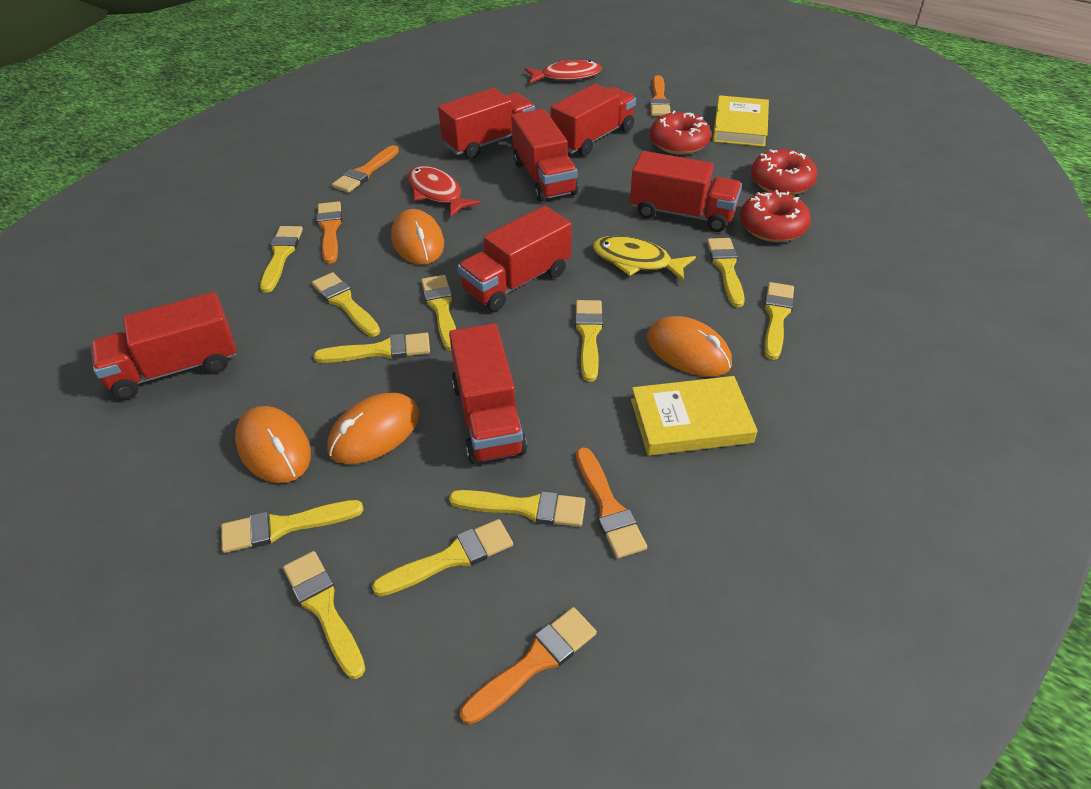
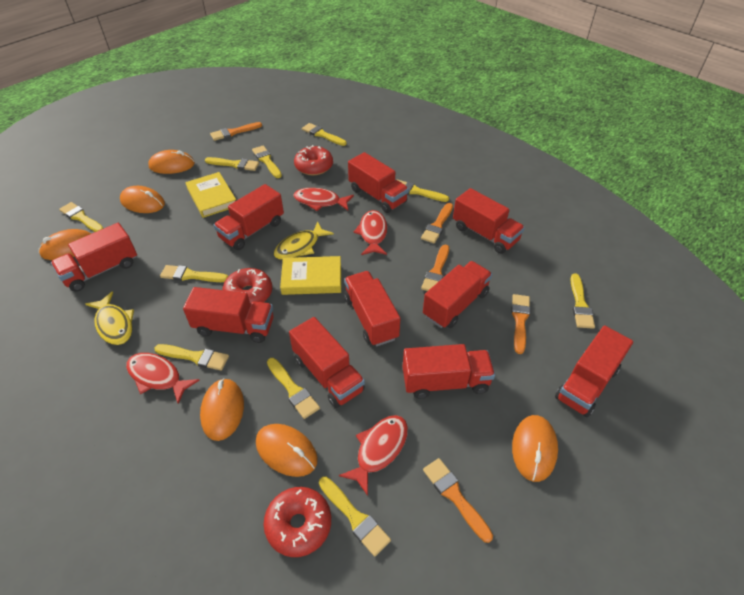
orange mouse: 4 -> 6
red fish: 2 -> 4
red truck: 7 -> 10
yellow brush: 11 -> 10
yellow fish: 1 -> 2

